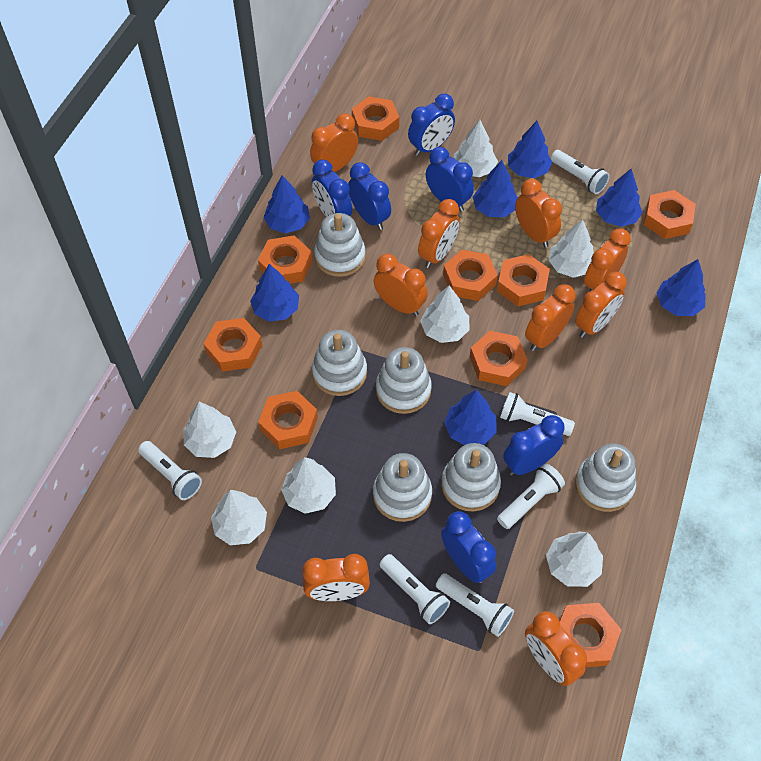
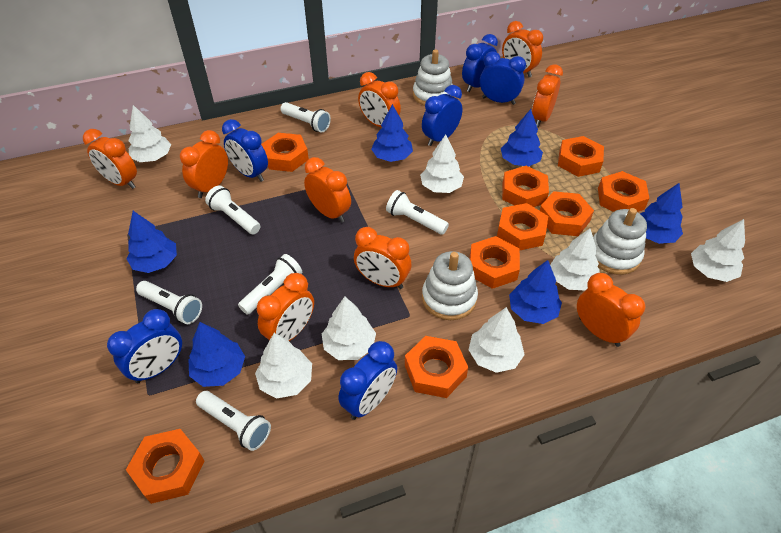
blue tree: 7 -> 6
white stacking toy: 6 -> 3

